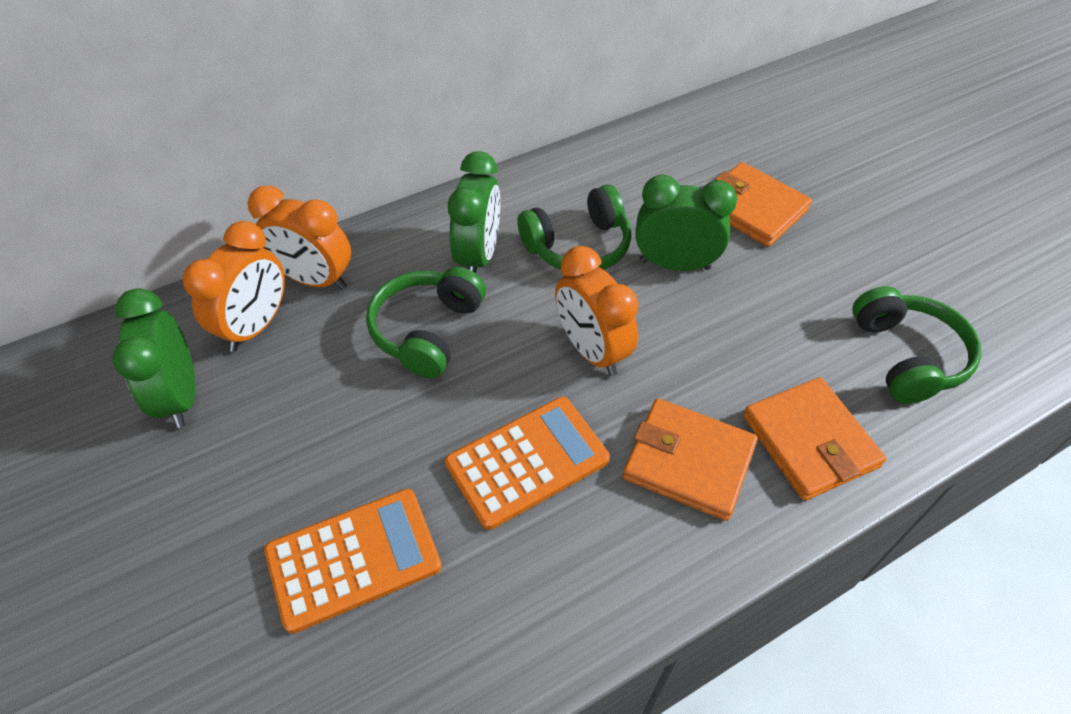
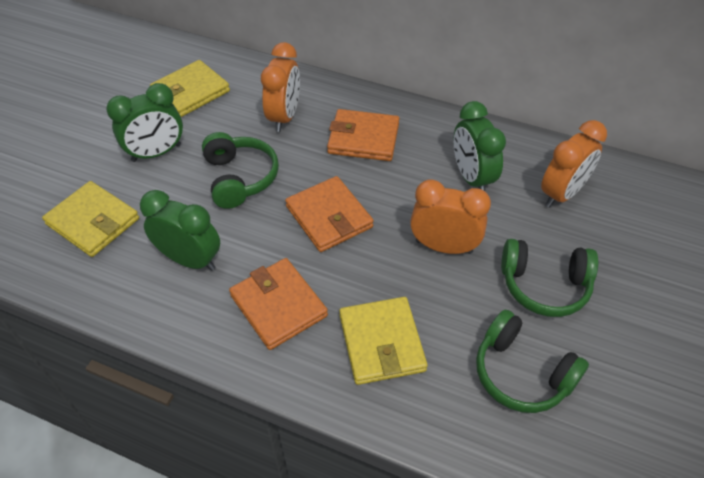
orange calculator: 2 -> 0
yellow wallet: 0 -> 3

